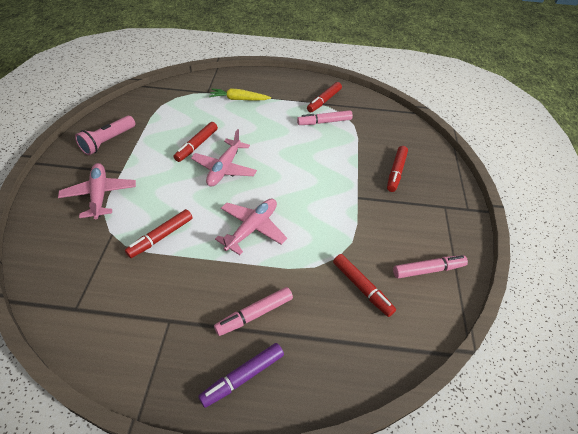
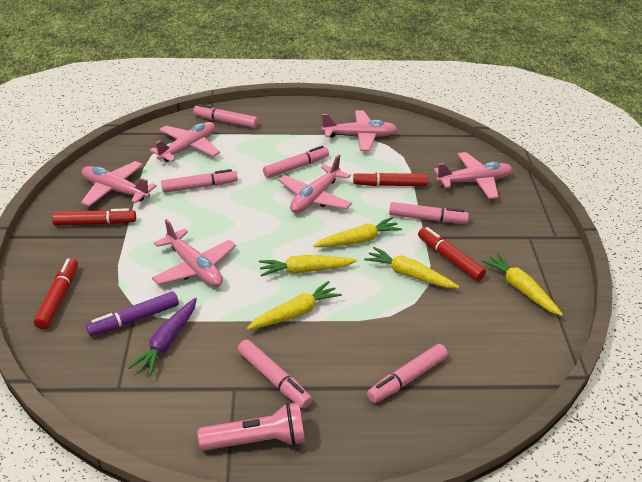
pink marker: 3 -> 6
pink plane: 3 -> 6
purple carrot: 0 -> 1
red marker: 5 -> 4
yellow carrot: 1 -> 5

